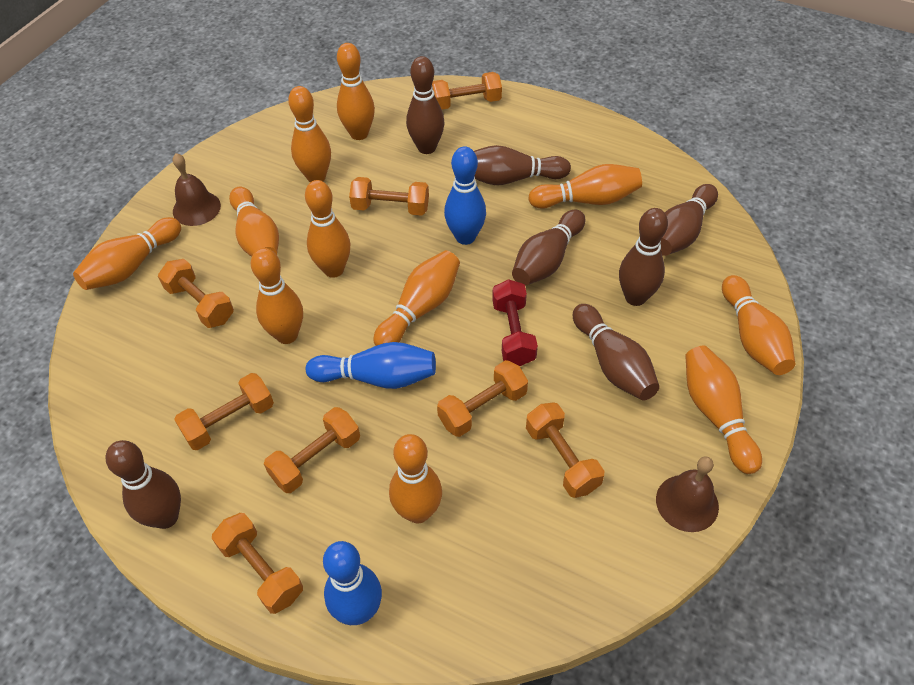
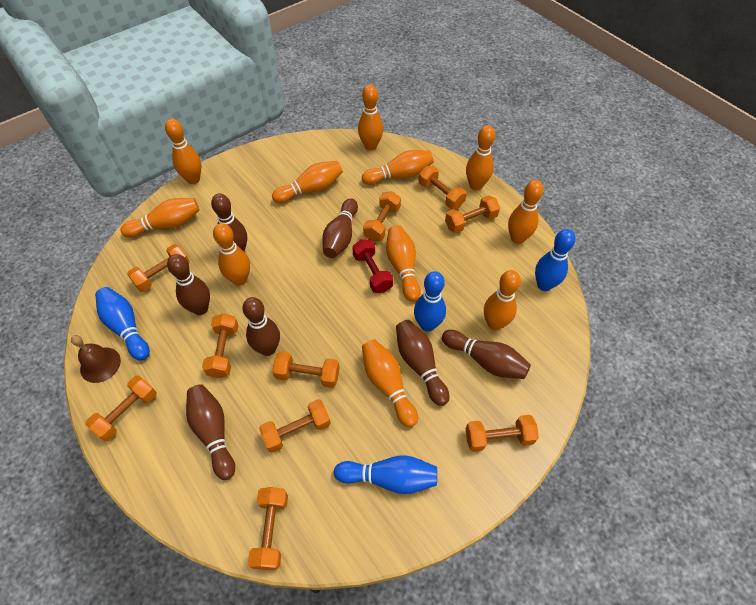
blue bowling pin: 3 -> 4
brown bell: 2 -> 1
orange dumbbell: 8 -> 10

